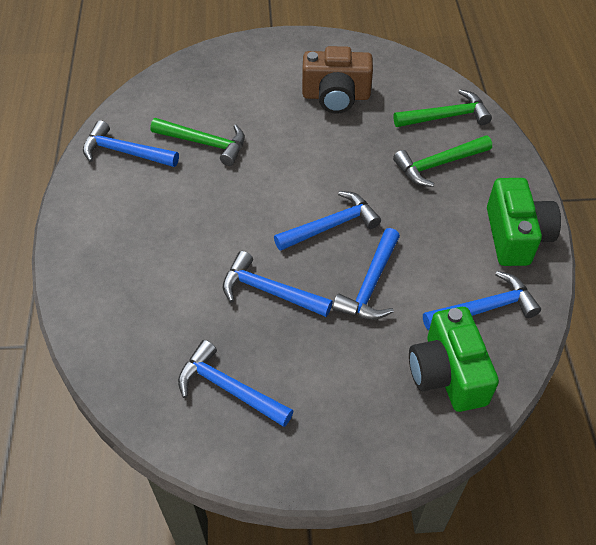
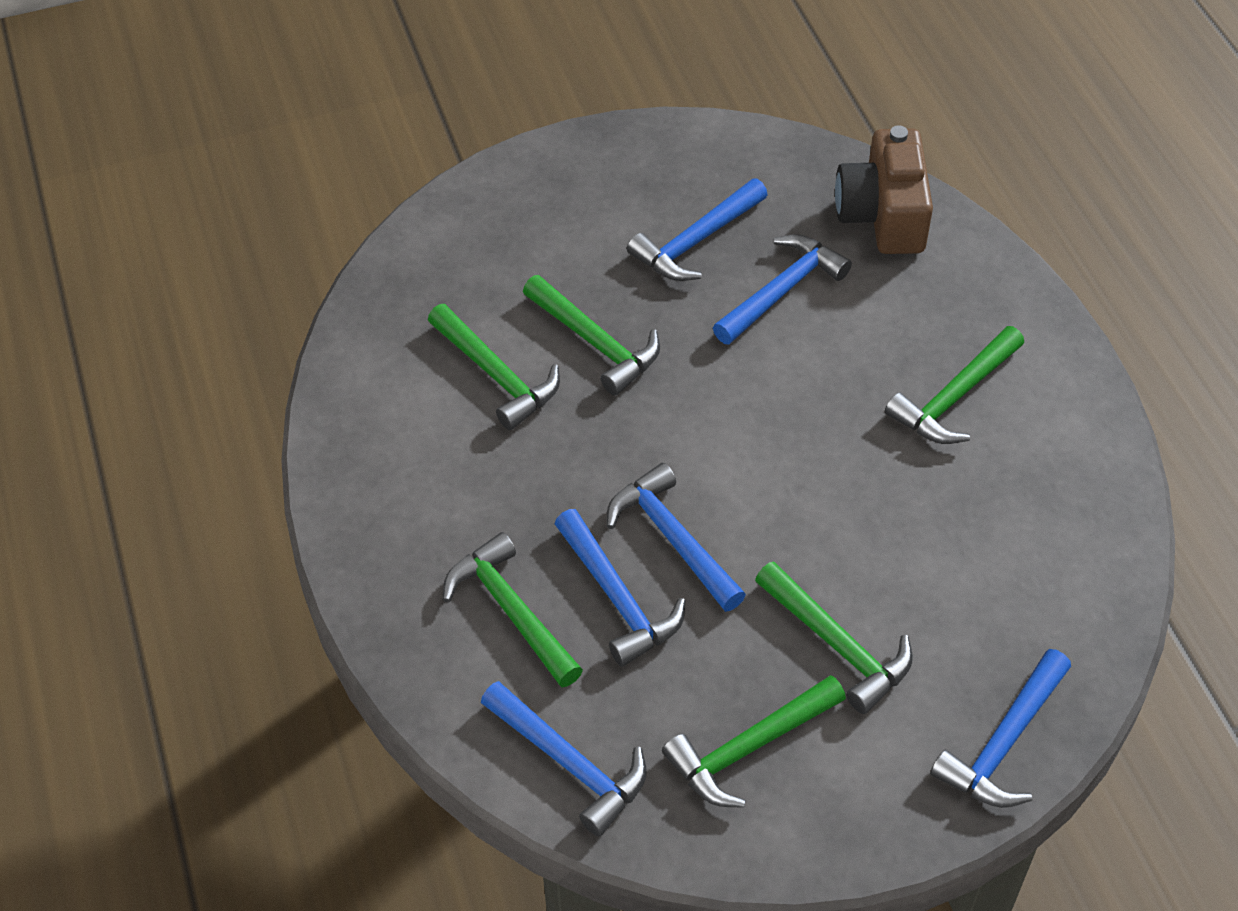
green camera: 2 -> 0
green hammer: 3 -> 6

